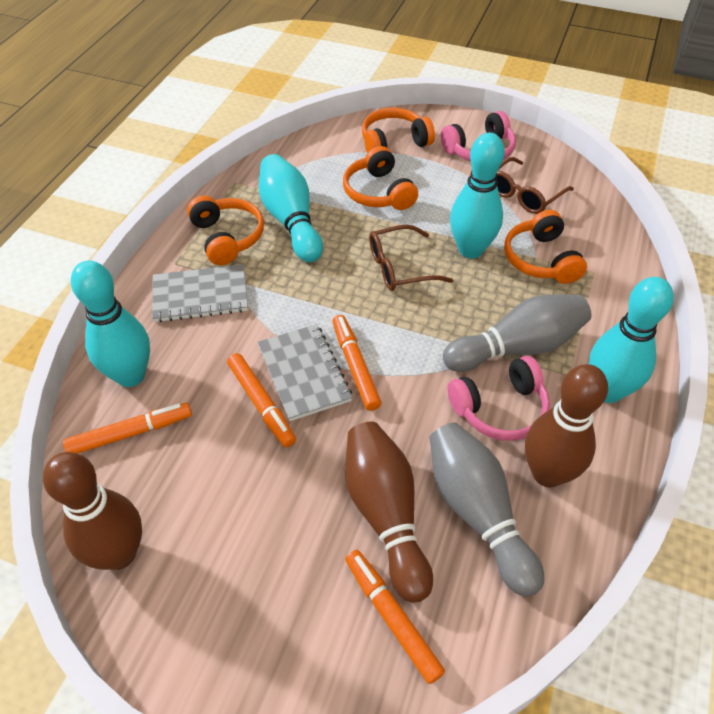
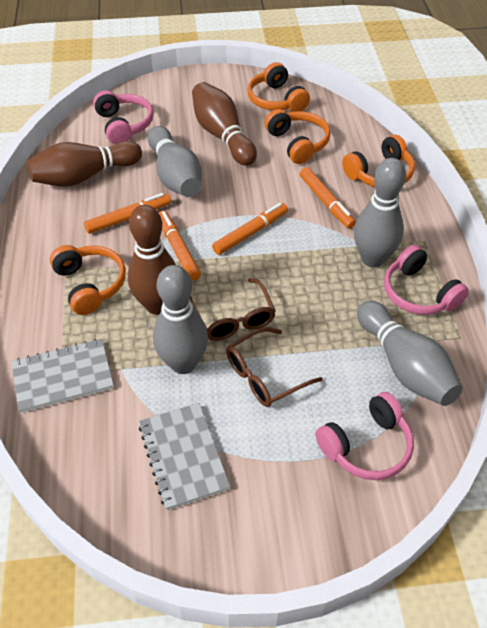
grey bowling pin: 2 -> 4
pink headphones: 2 -> 3
turquoise bowling pin: 4 -> 0

